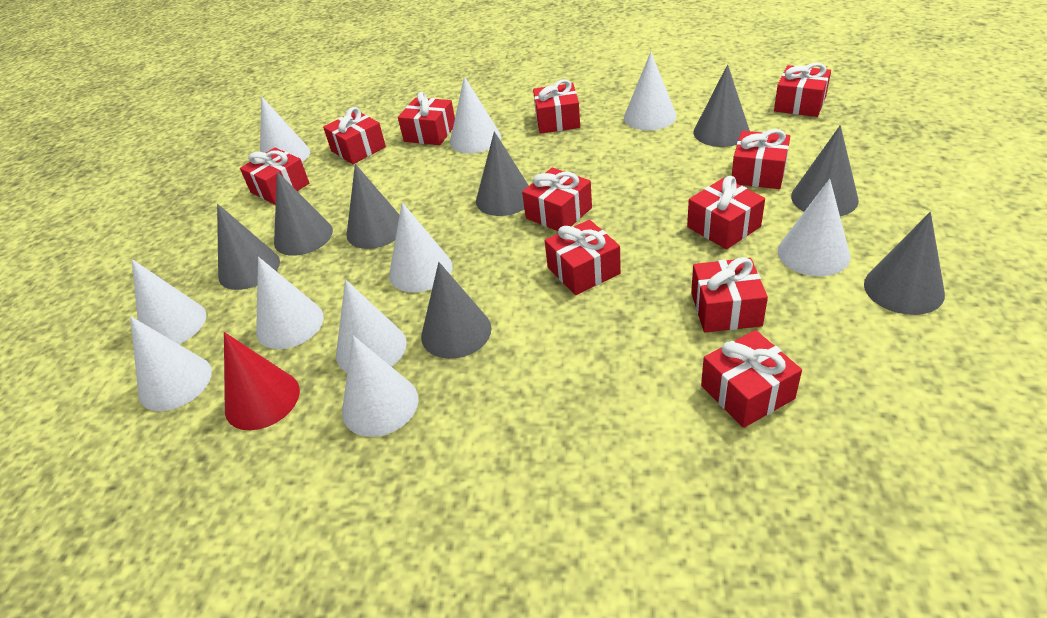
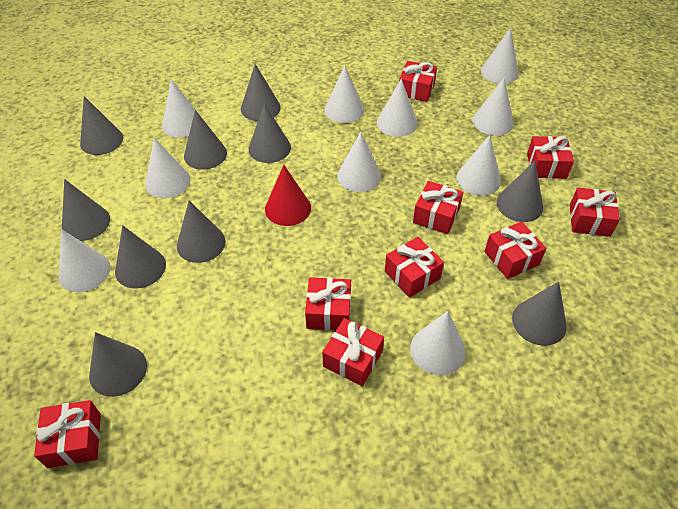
grey cone: 8 -> 10
red gift: 11 -> 9

